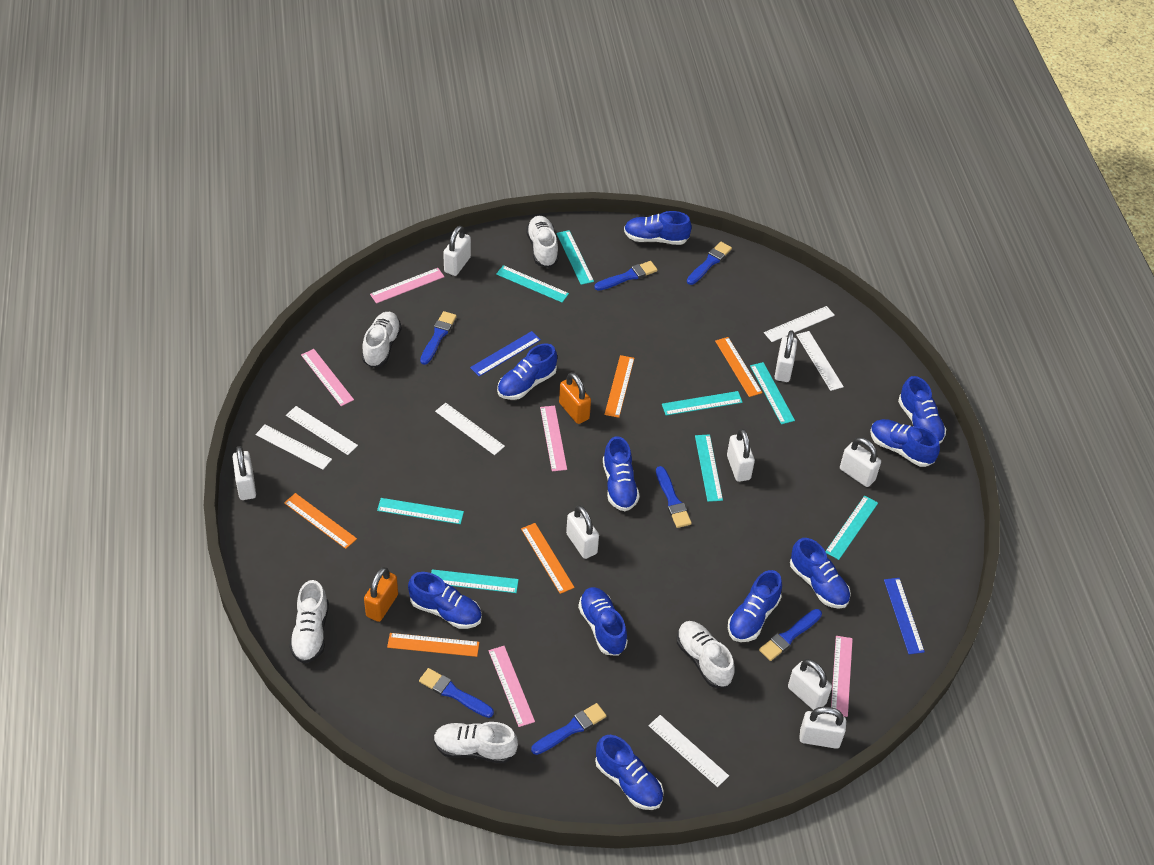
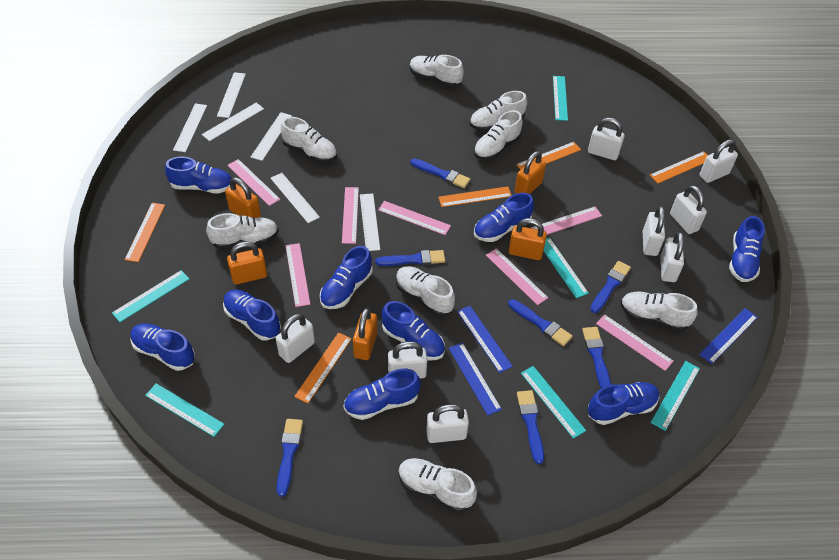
blue ruler: 2 -> 3
blue shoe: 10 -> 9
orange padlock: 2 -> 5
pink ruler: 5 -> 7
turquoise ruler: 8 -> 6
white shoe: 5 -> 8

